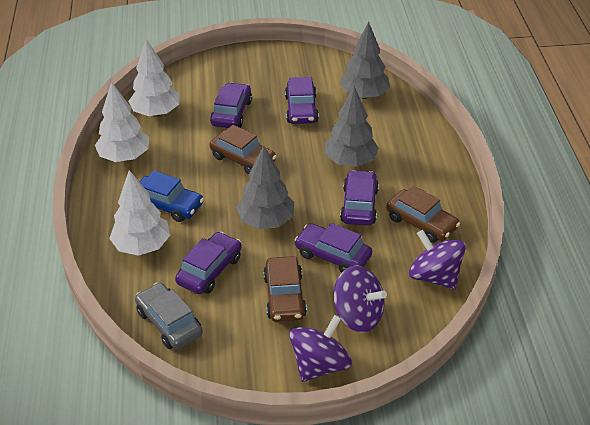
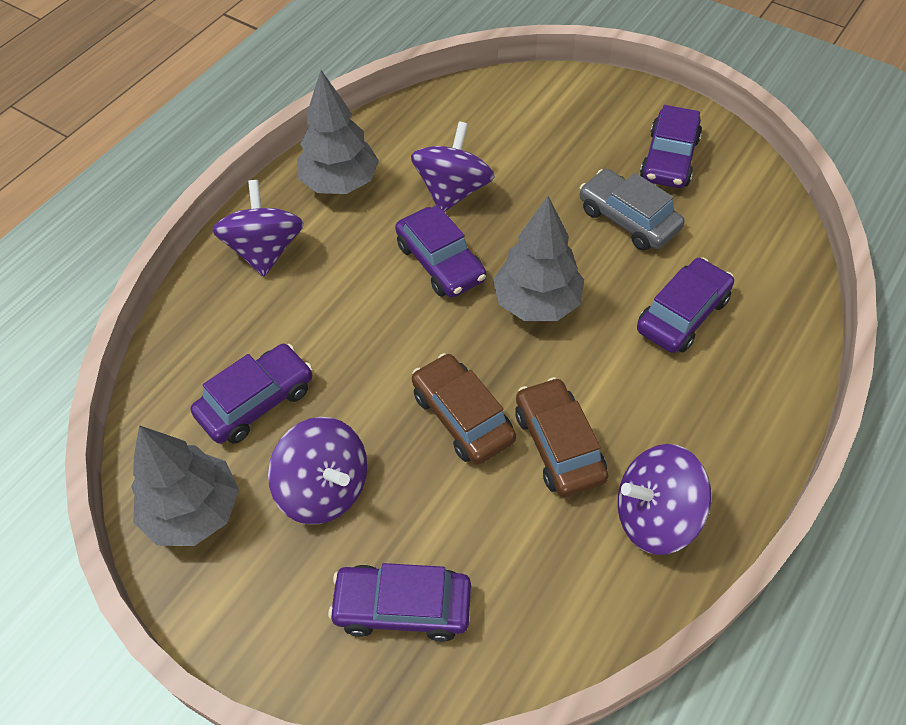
blue car: 1 -> 0
brown car: 3 -> 2
purple spinning top: 3 -> 4
white tree: 3 -> 0

